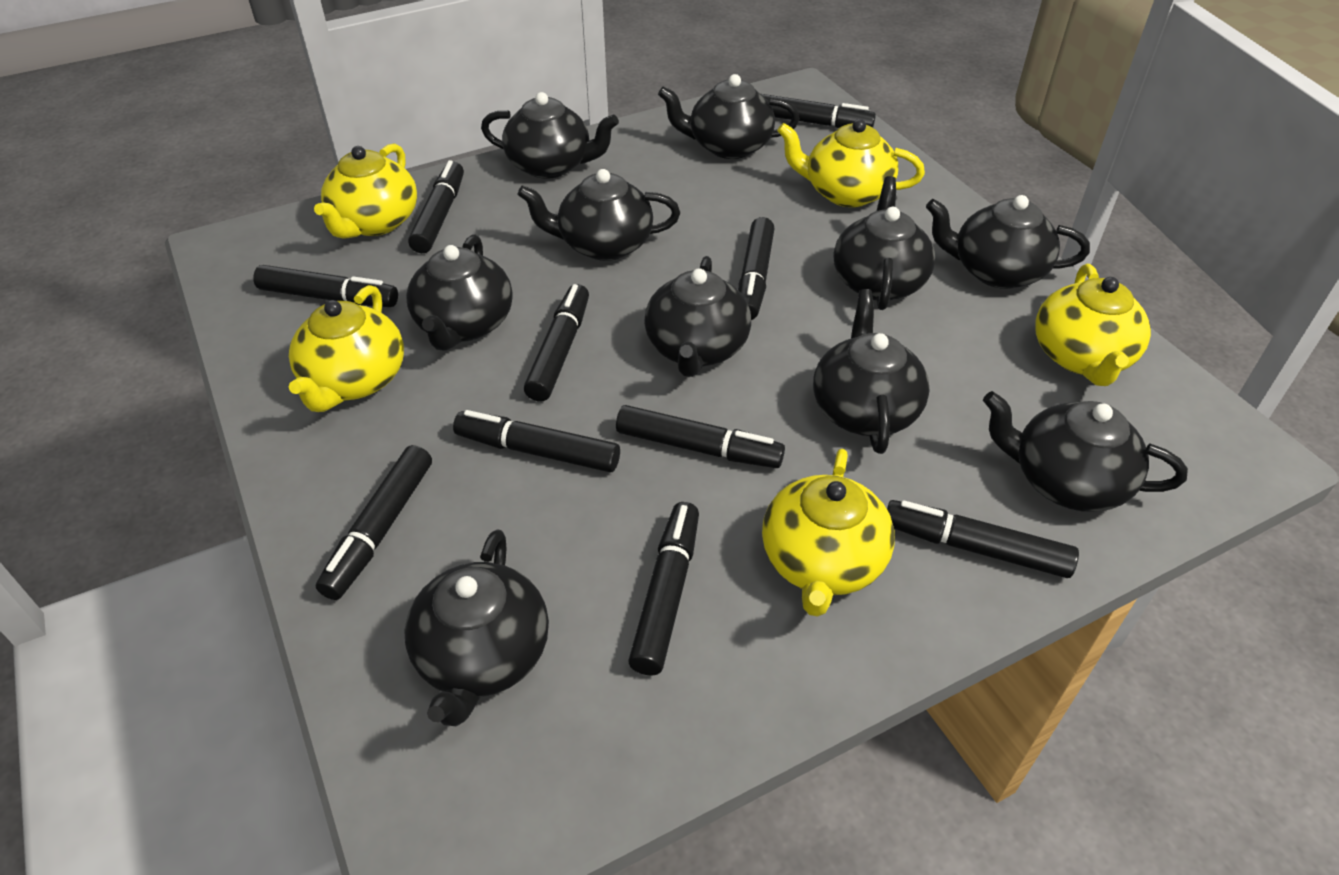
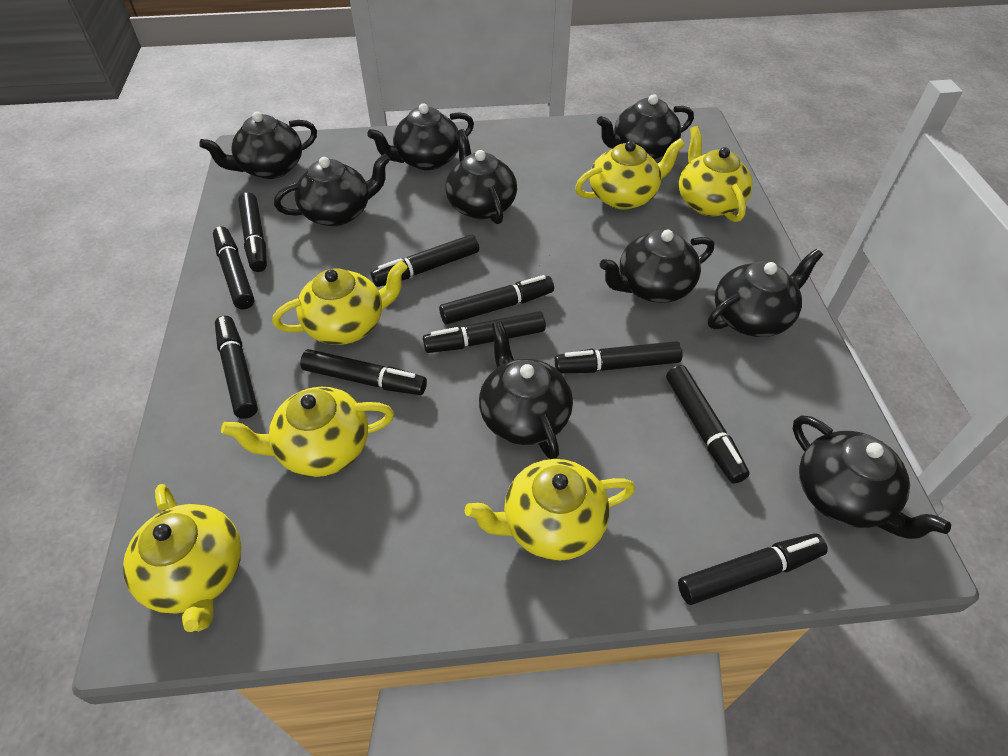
black teapot: 10 -> 9
yellow teapot: 5 -> 6

